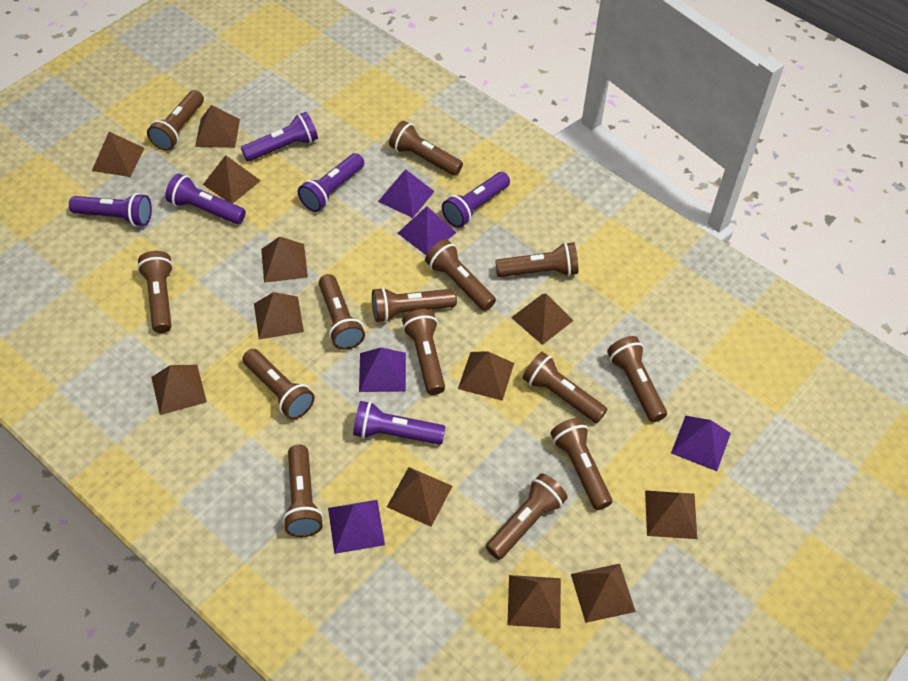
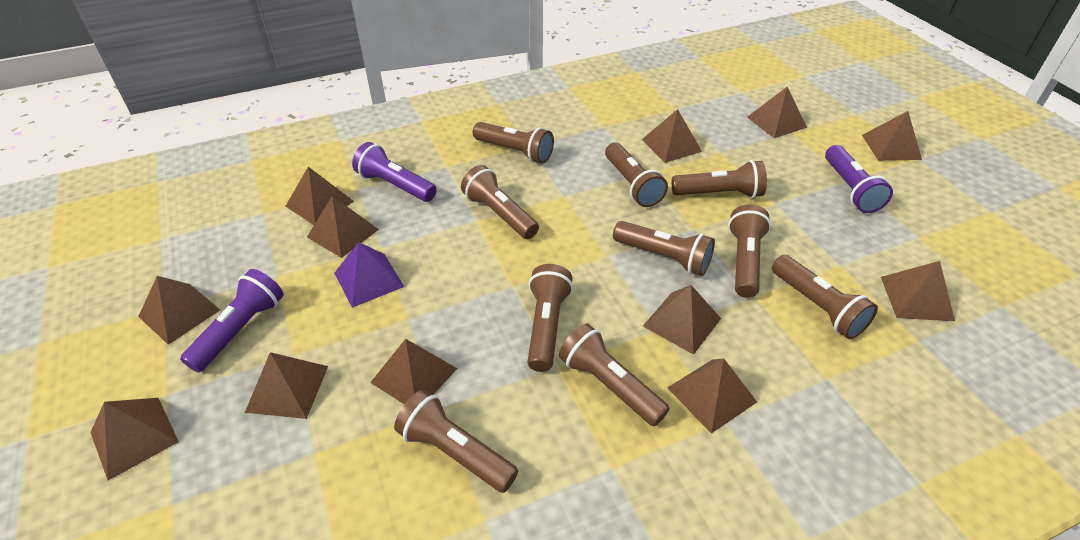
brown flashlight: 14 -> 10
purple flashlight: 6 -> 3
purple pyramid: 5 -> 1

